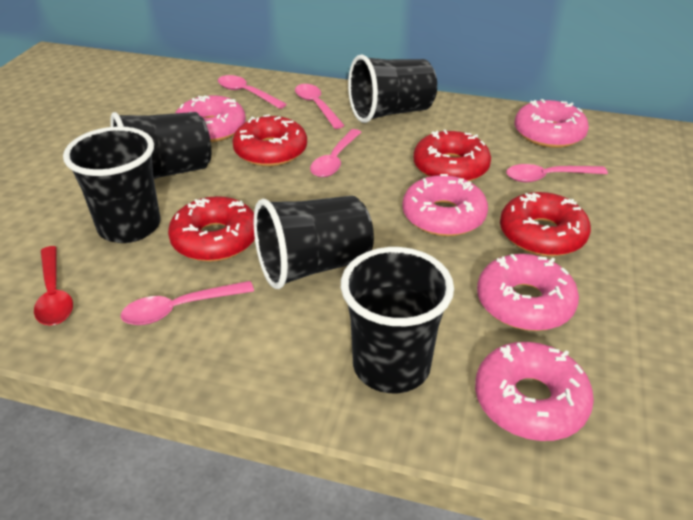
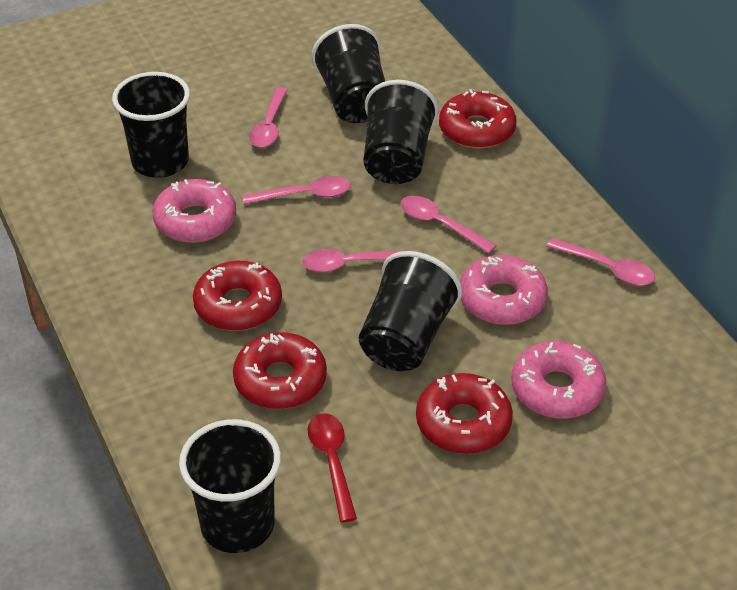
pink donut: 5 -> 3

